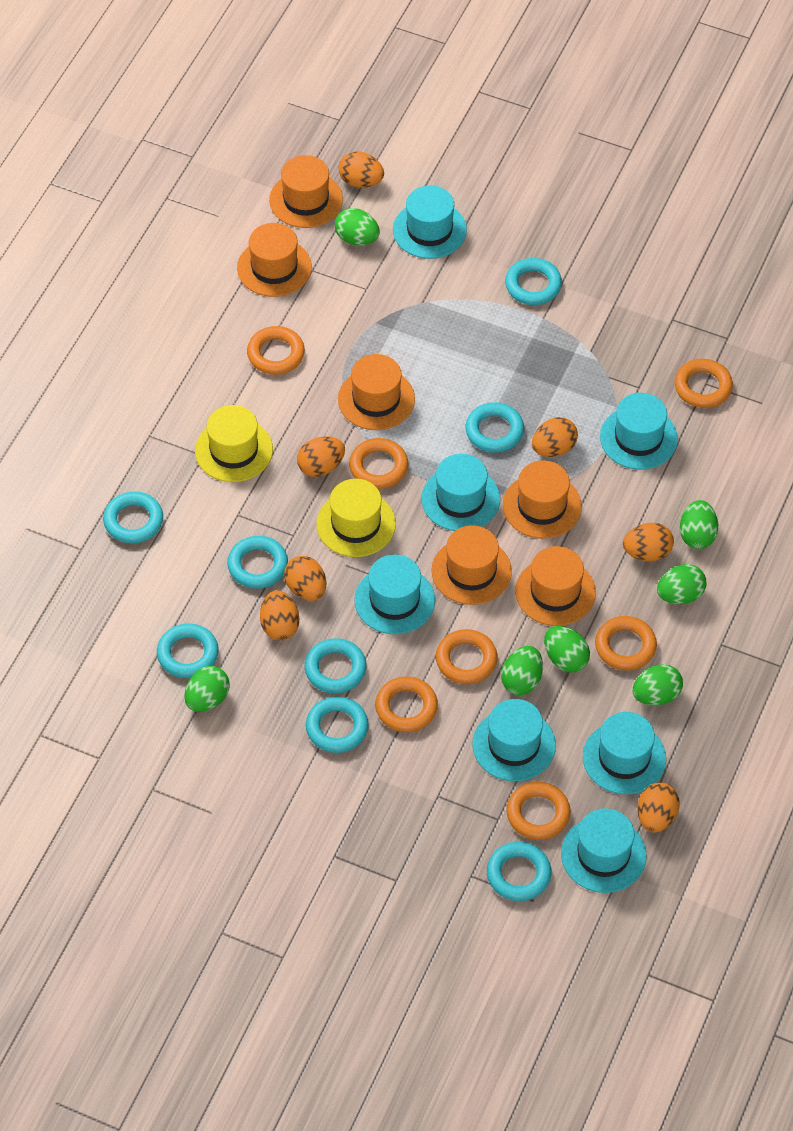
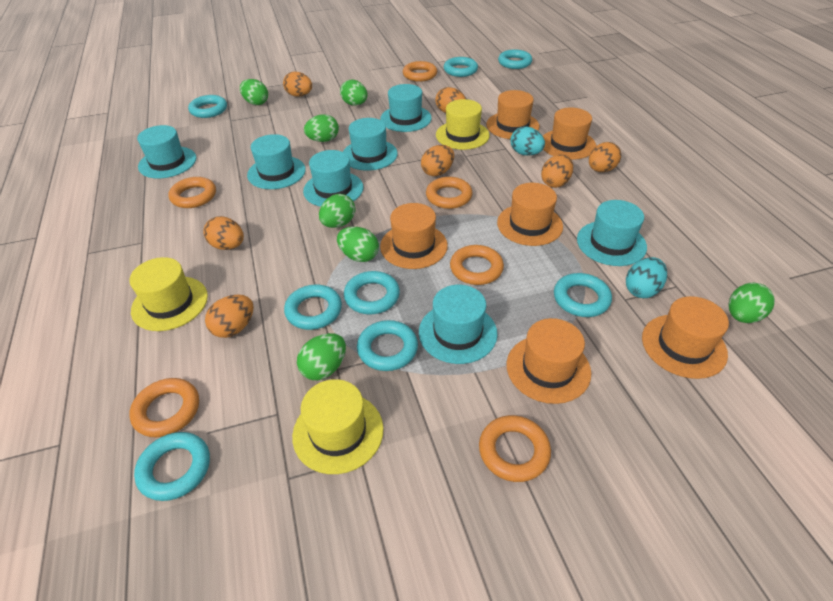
orange ring: 7 -> 6
turquoise egg: 0 -> 2
yellow hat: 2 -> 3

